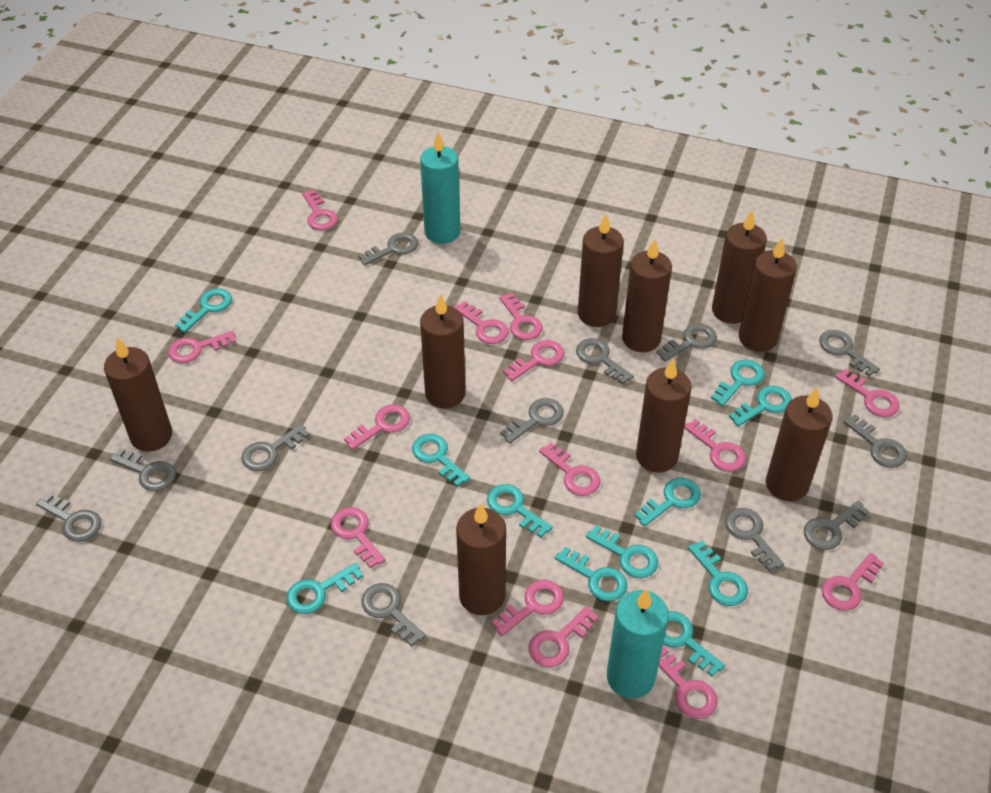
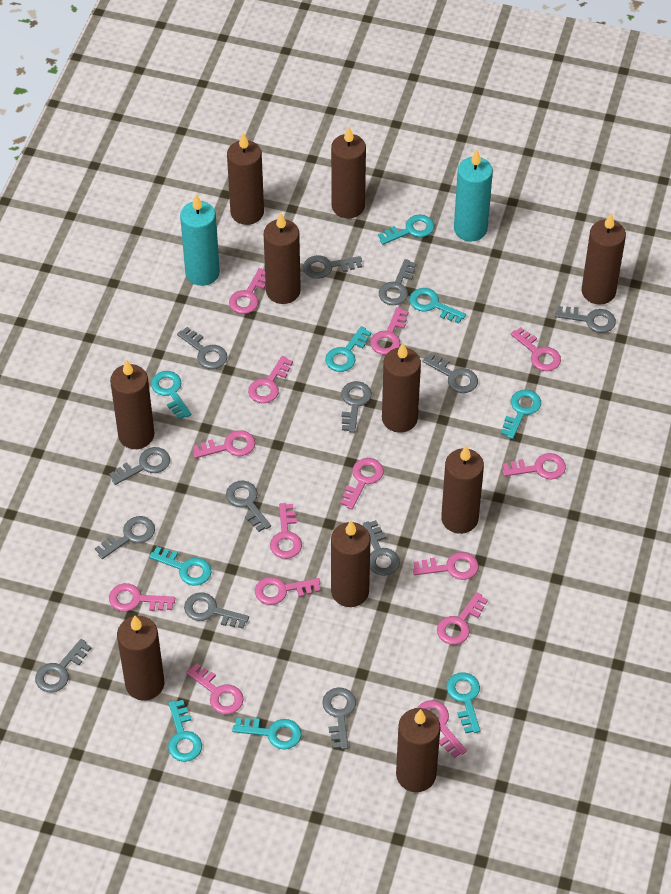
brown candle: 9 -> 10
grey key: 12 -> 13
turquoise key: 11 -> 9

